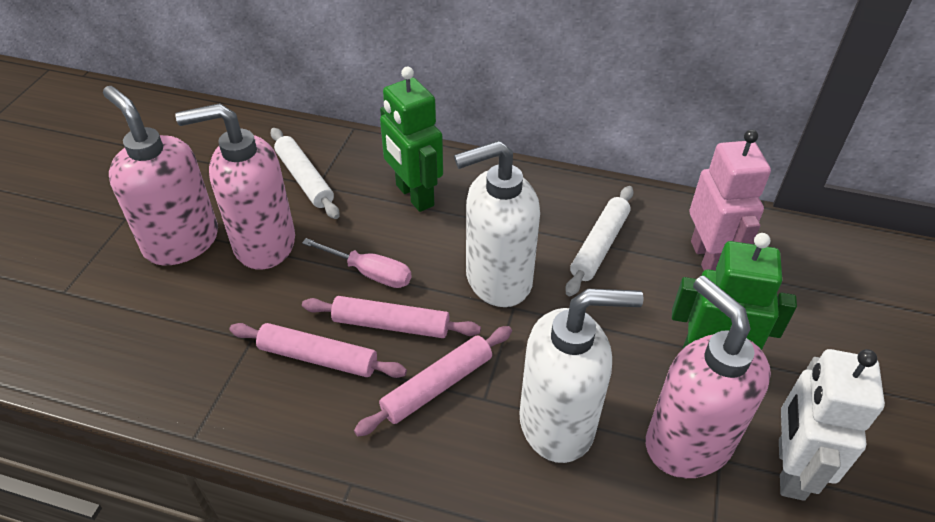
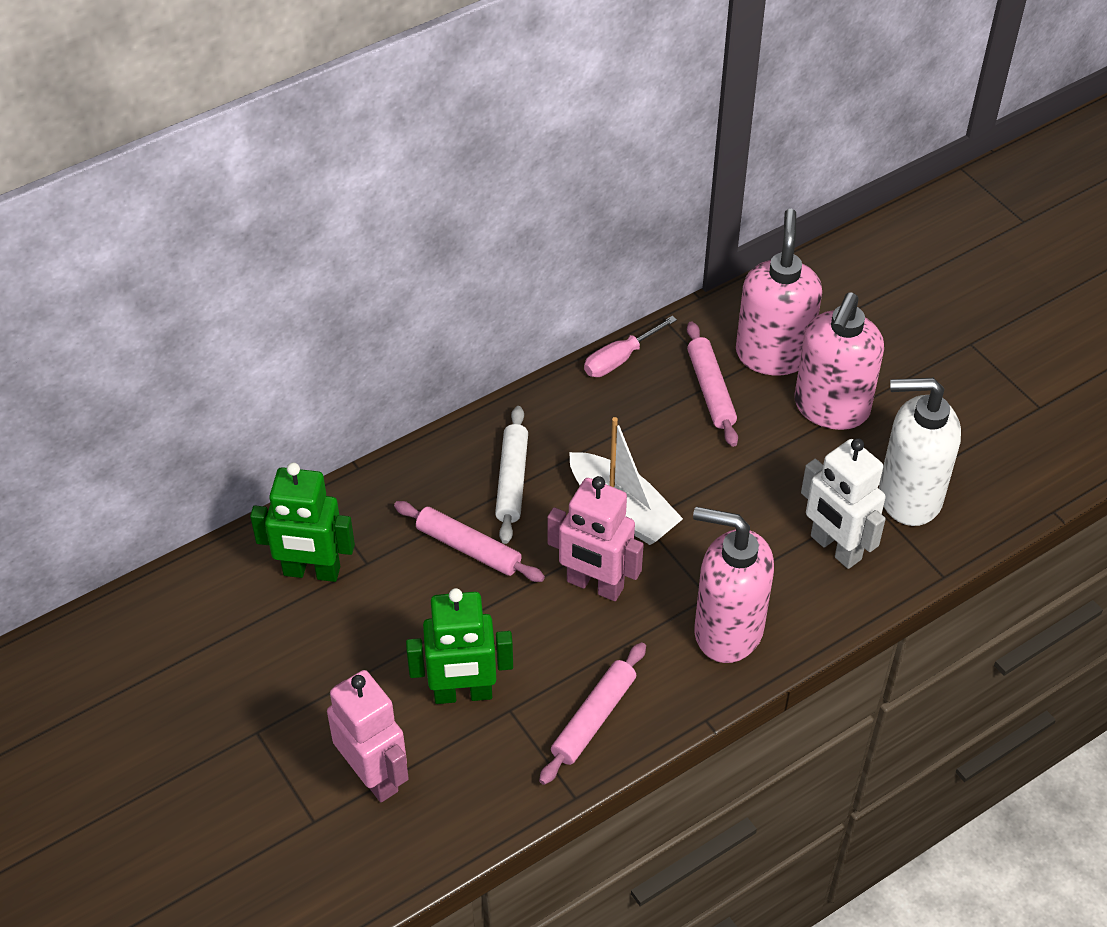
pink robot: 1 -> 2
white boat: 0 -> 1
white rolling pin: 2 -> 1
white soap dispenser: 2 -> 1

